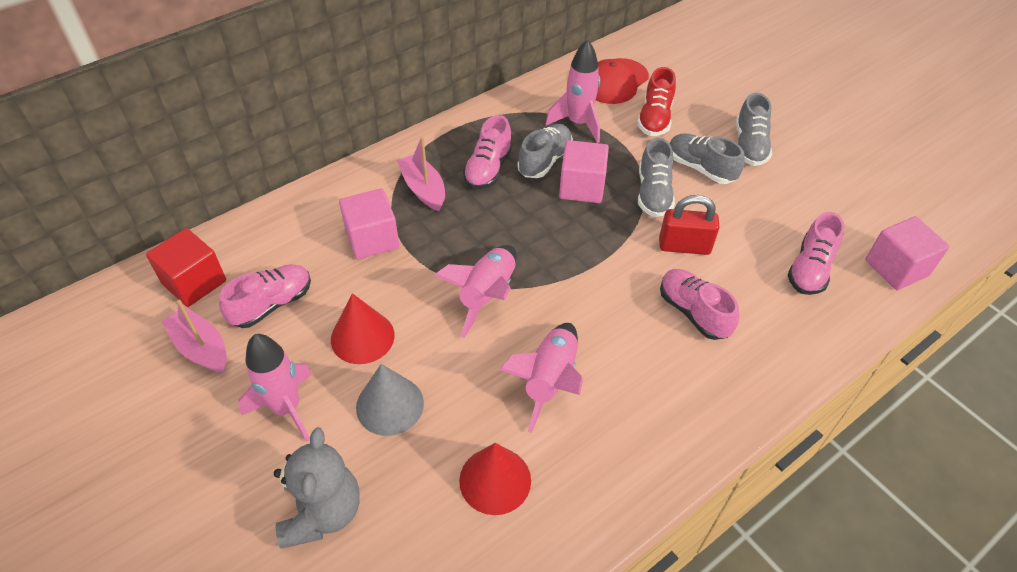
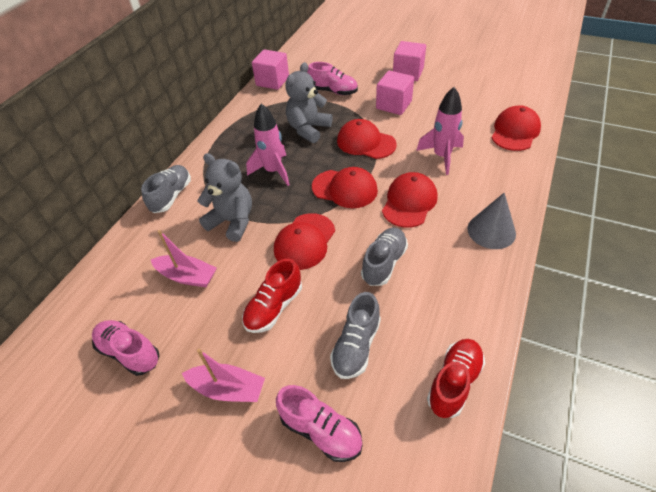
grey shoe: 4 -> 3
grey teddy bear: 1 -> 2
pink rocket: 4 -> 2
pink shoe: 4 -> 3
red cap: 1 -> 5
red cone: 2 -> 0
red cube: 1 -> 0
red padlock: 1 -> 0
red shoe: 1 -> 2

